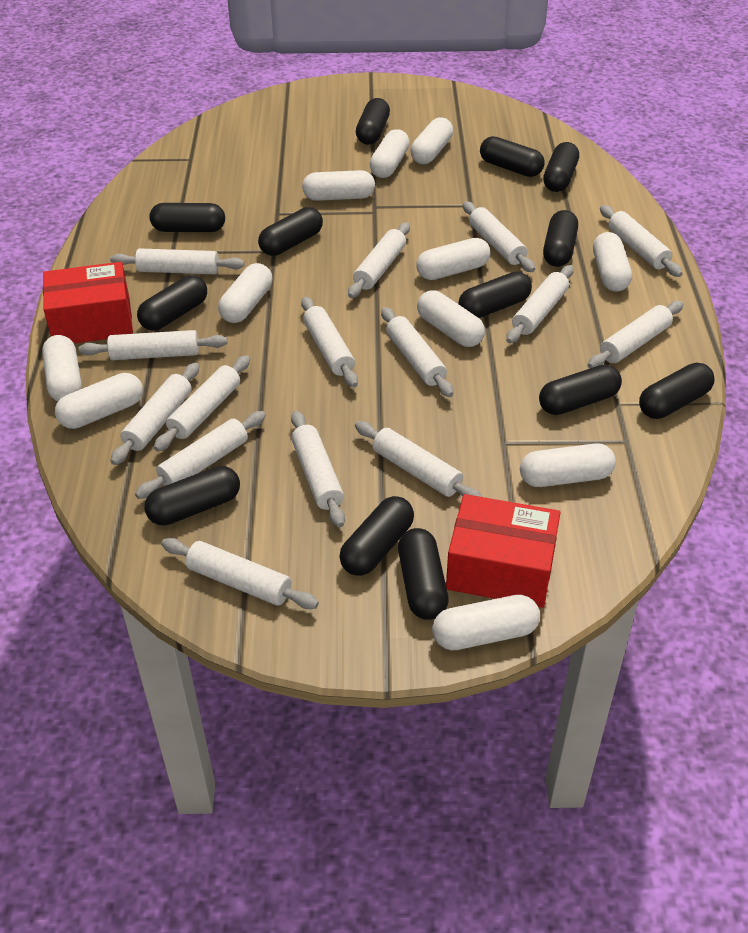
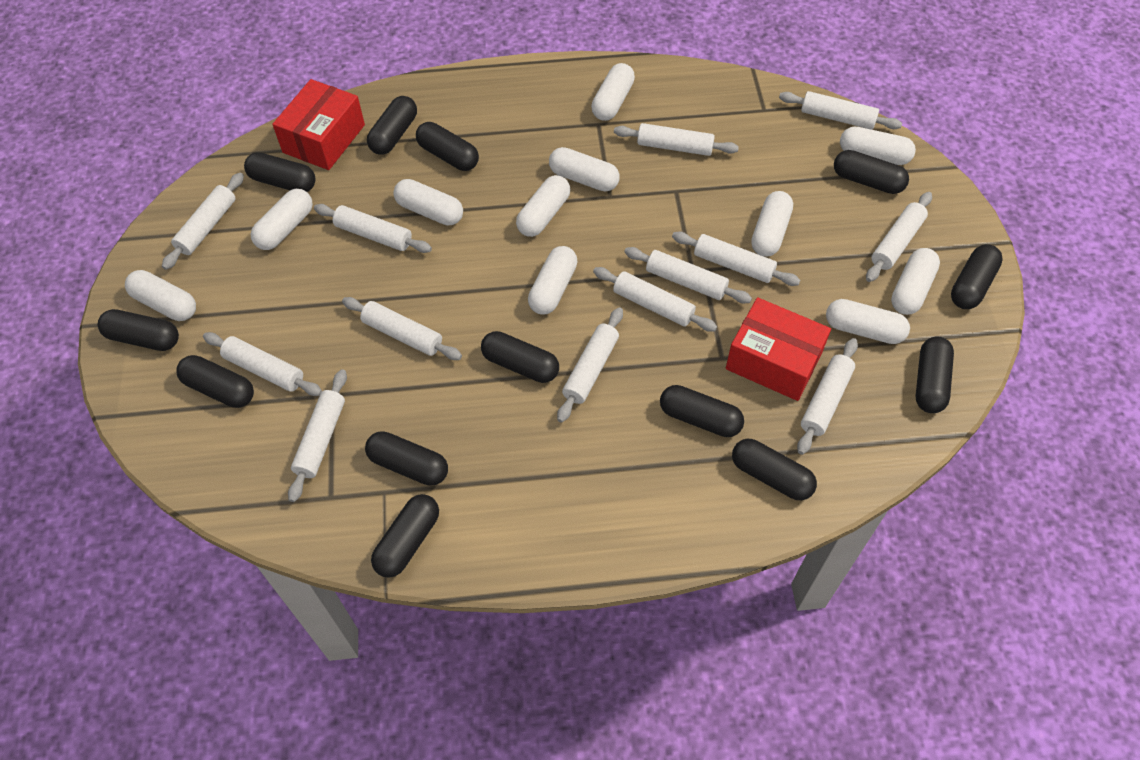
white rolling pin: 15 -> 13

